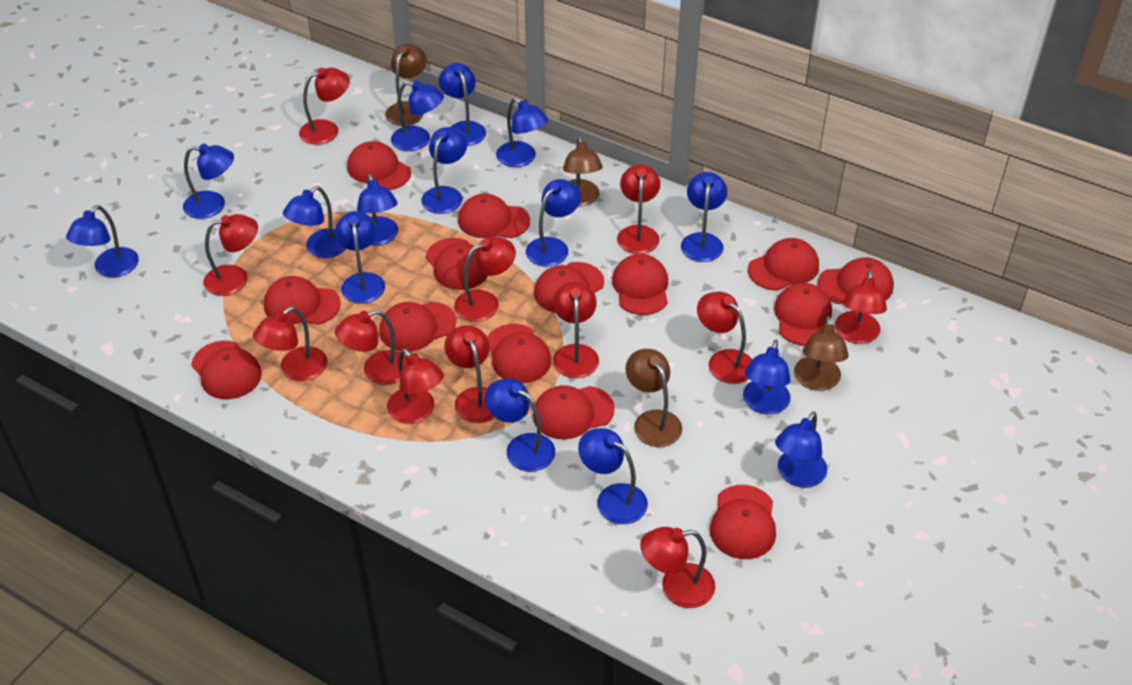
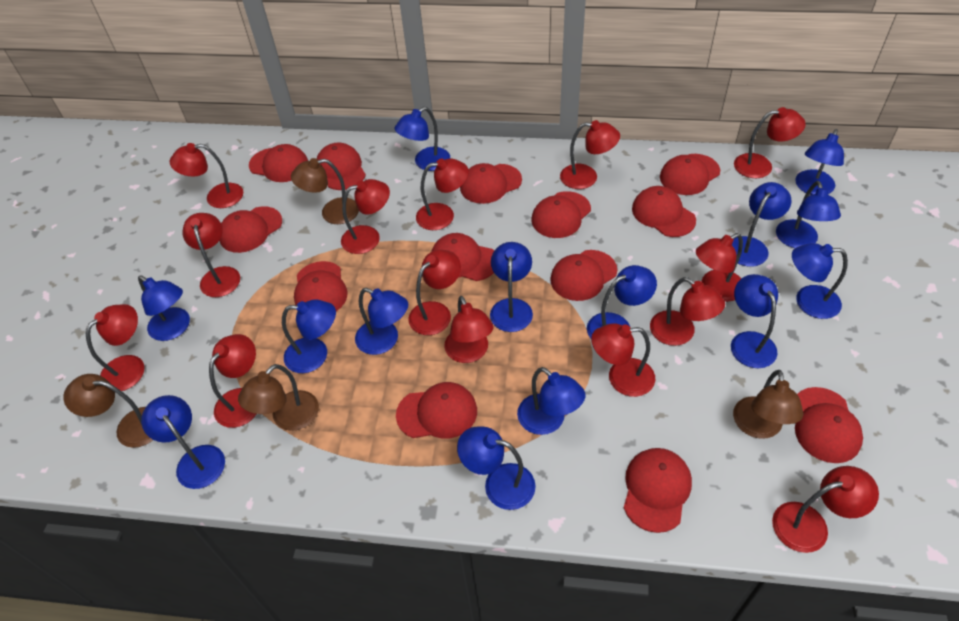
blue lamp: 15 -> 14
red cap: 14 -> 13
red lamp: 12 -> 14

